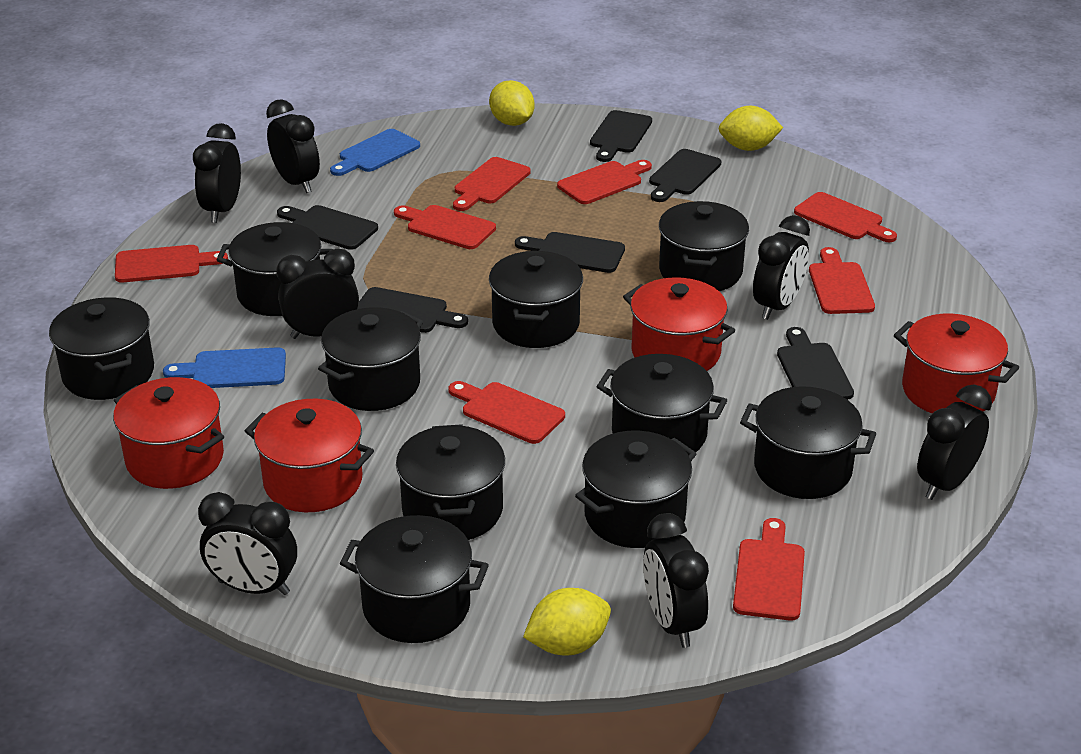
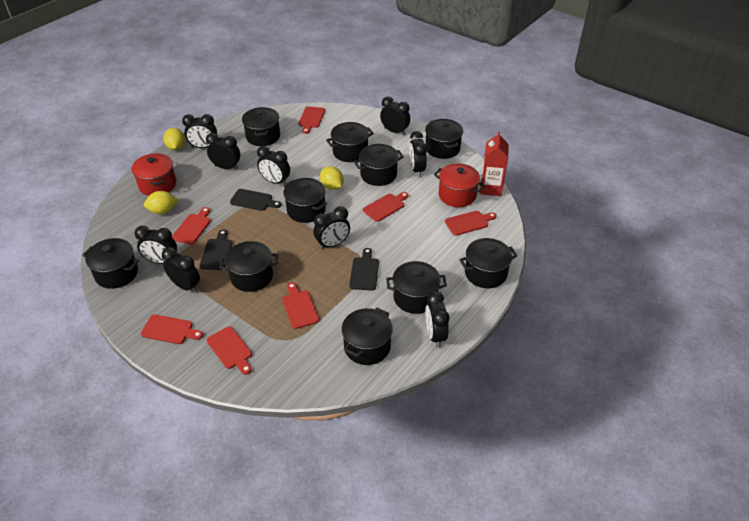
black clock: 7 -> 9
black cutting board: 6 -> 3
blue cutting board: 2 -> 0
red carton: 0 -> 1
red cutting board: 8 -> 7
red pot: 4 -> 2

